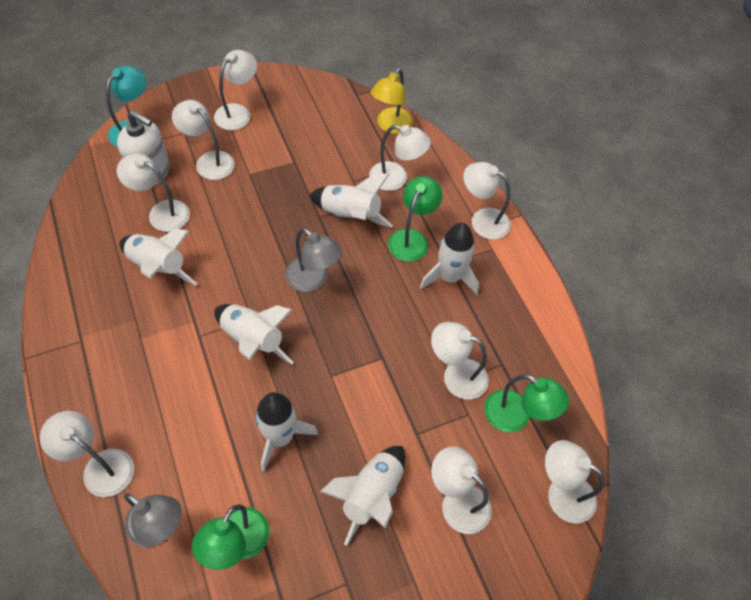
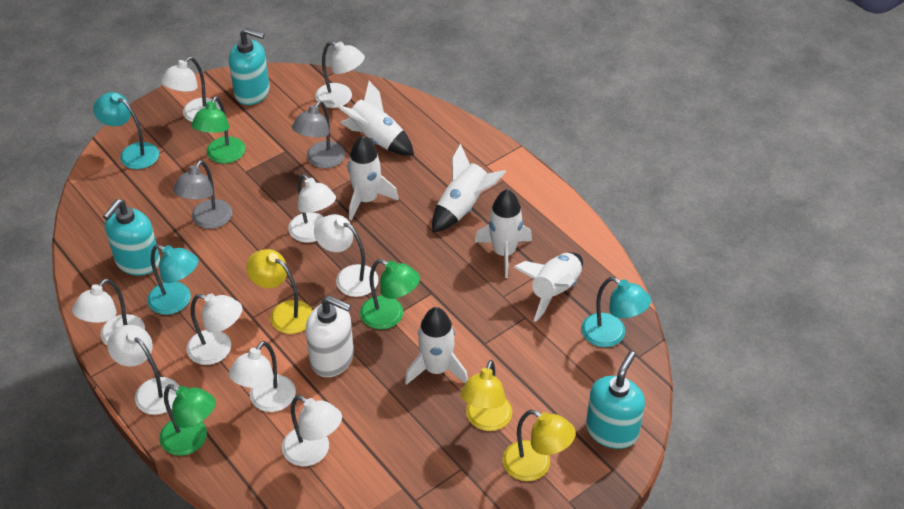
turquoise lamp: 1 -> 3
turquoise soap dispenser: 0 -> 3
yellow lamp: 1 -> 3

